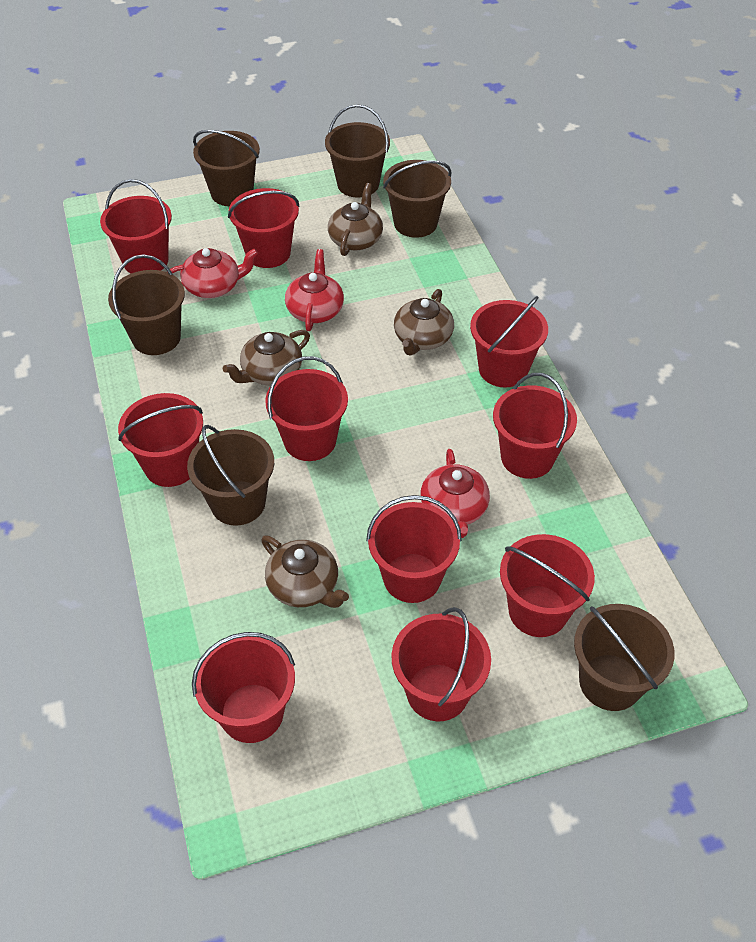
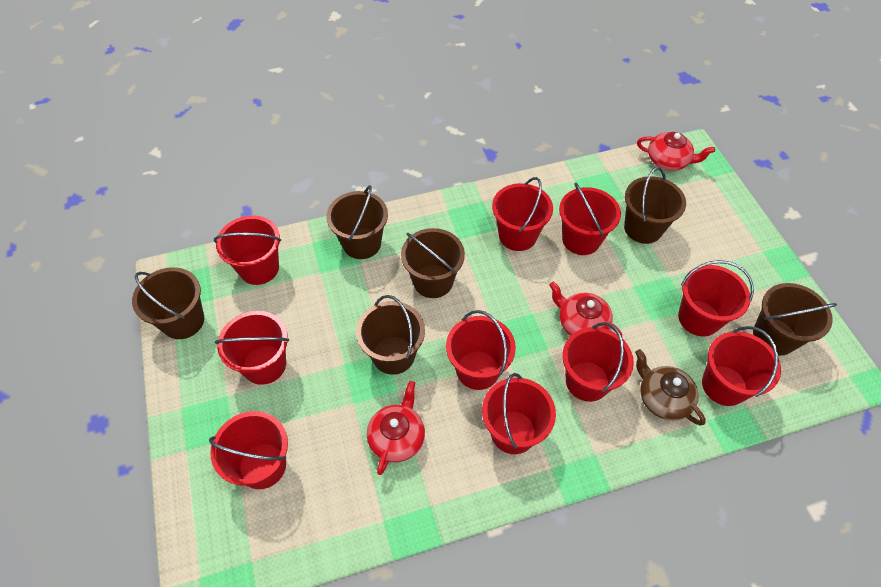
brown teapot: 4 -> 1

